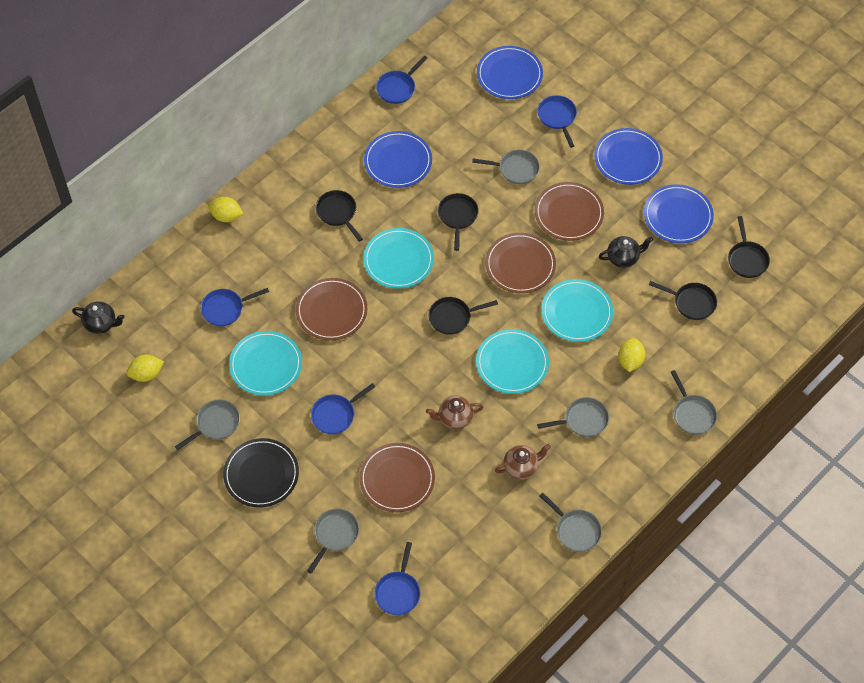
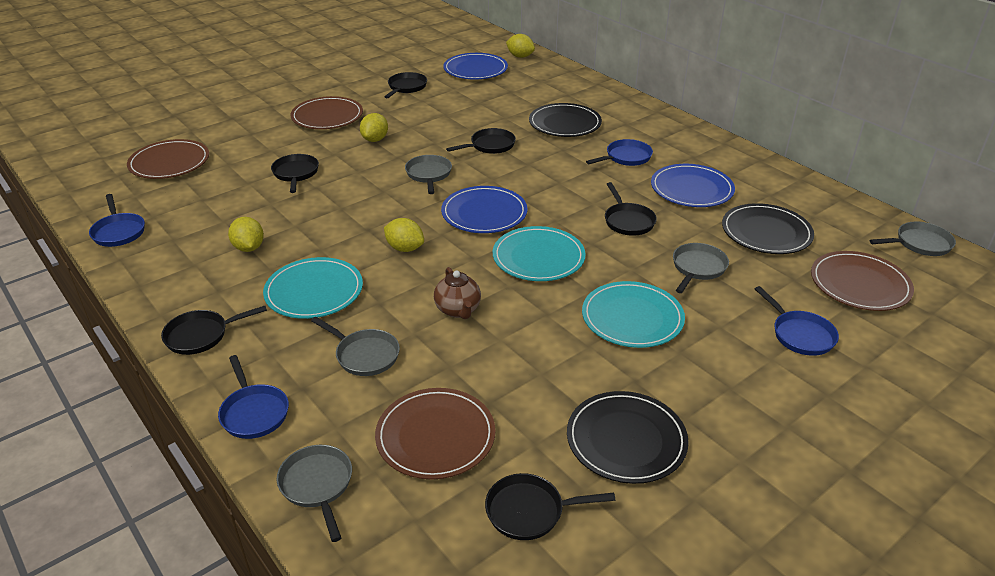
black pan: 5 -> 6
black plate: 1 -> 3
black teapot: 2 -> 0
blue pan: 5 -> 4
blue plate: 4 -> 3
brown teapot: 2 -> 1
grey pan: 6 -> 5
turquoise plate: 4 -> 3
yellow lemon: 3 -> 4

